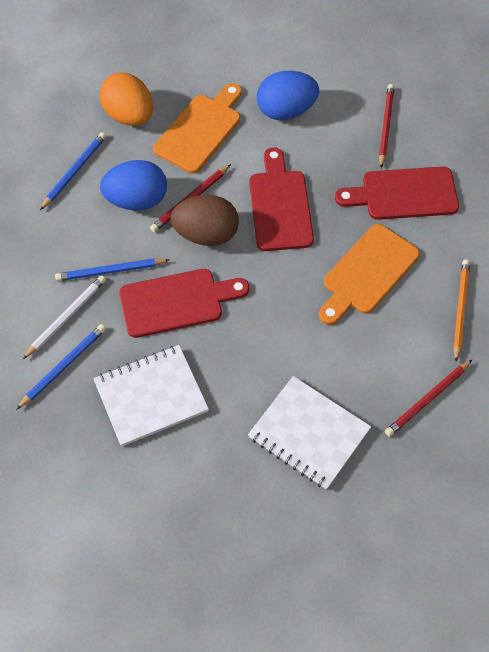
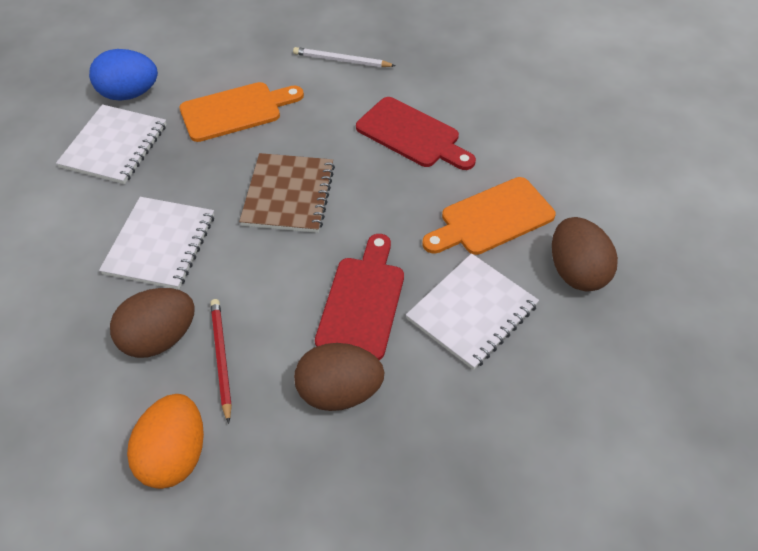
blue egg: 2 -> 1
blue pencil: 3 -> 0
brown egg: 1 -> 3
brown notebook: 0 -> 1
orange pencil: 1 -> 0
red cutting board: 3 -> 2
red pencil: 3 -> 1
white notebook: 2 -> 3

